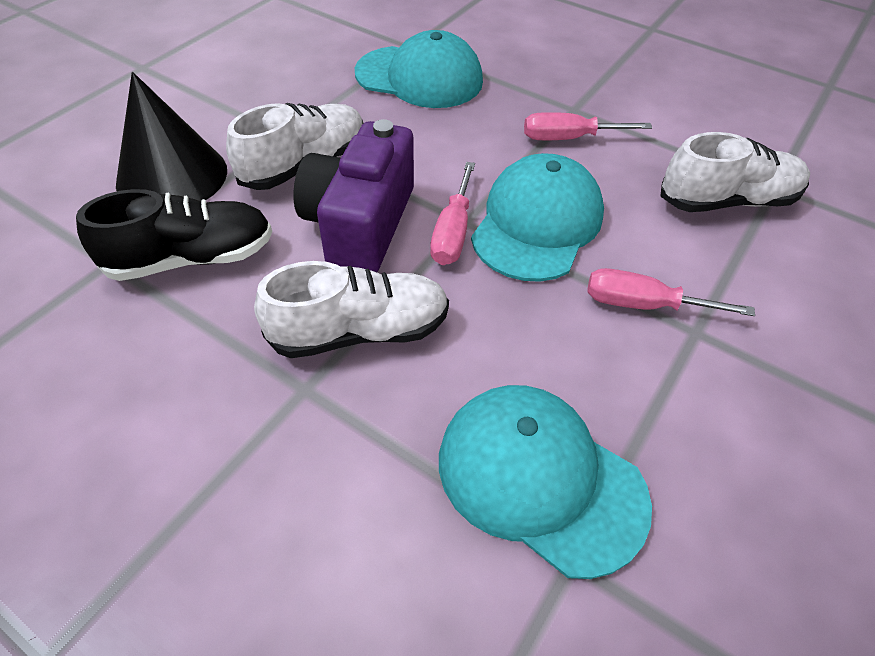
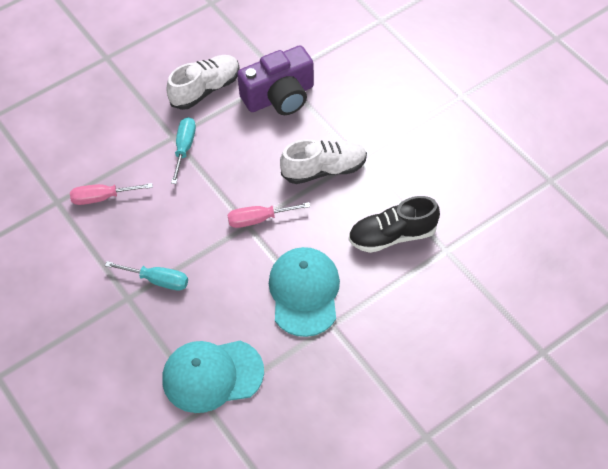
black cone: 1 -> 0
pink screwdriver: 3 -> 2
turquoise cap: 3 -> 2
turquoise screwdriver: 0 -> 2
white shoe: 3 -> 2

